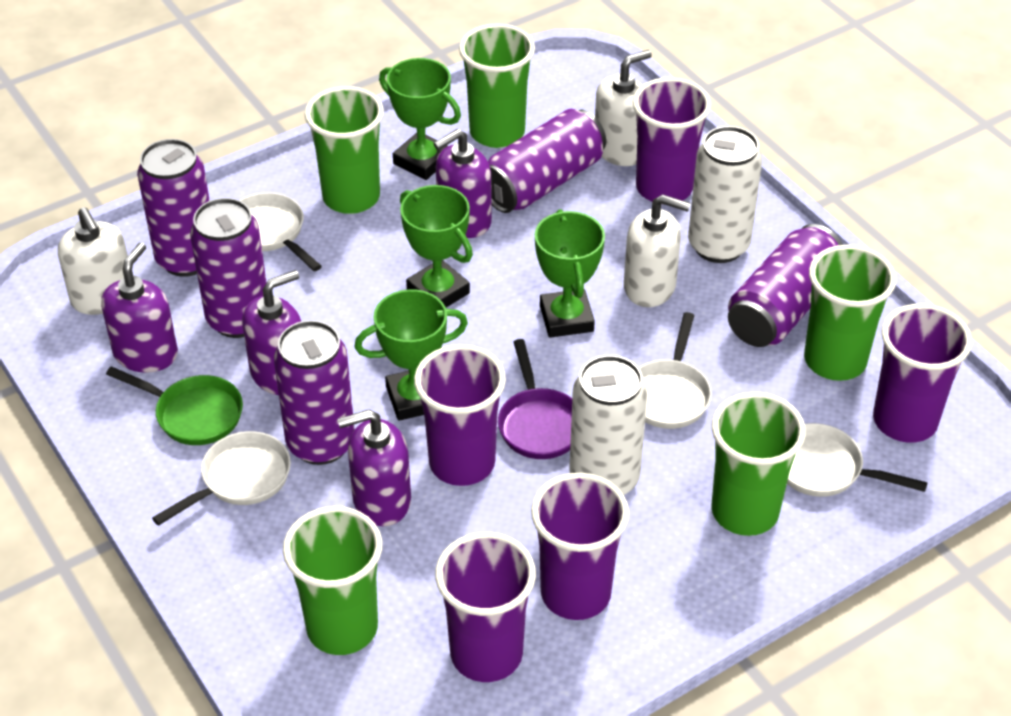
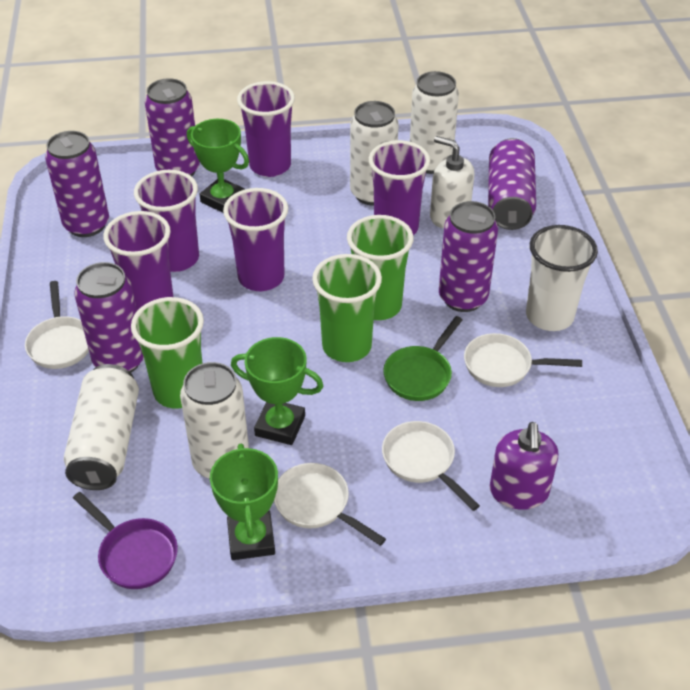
green cup: 5 -> 3
green trophy: 4 -> 3
purple soap dispenser: 4 -> 1
white can: 2 -> 4
white cup: 0 -> 1
white soap dispenser: 3 -> 1

